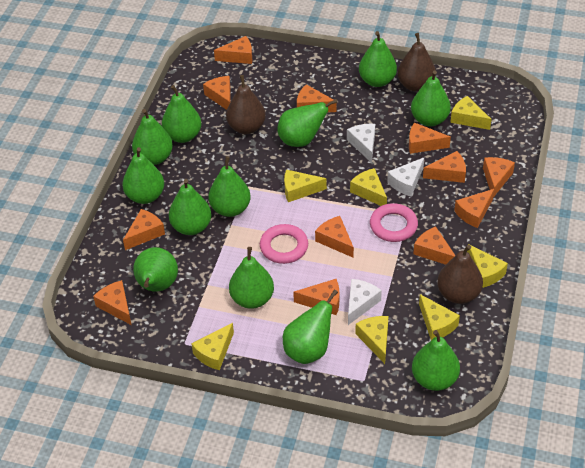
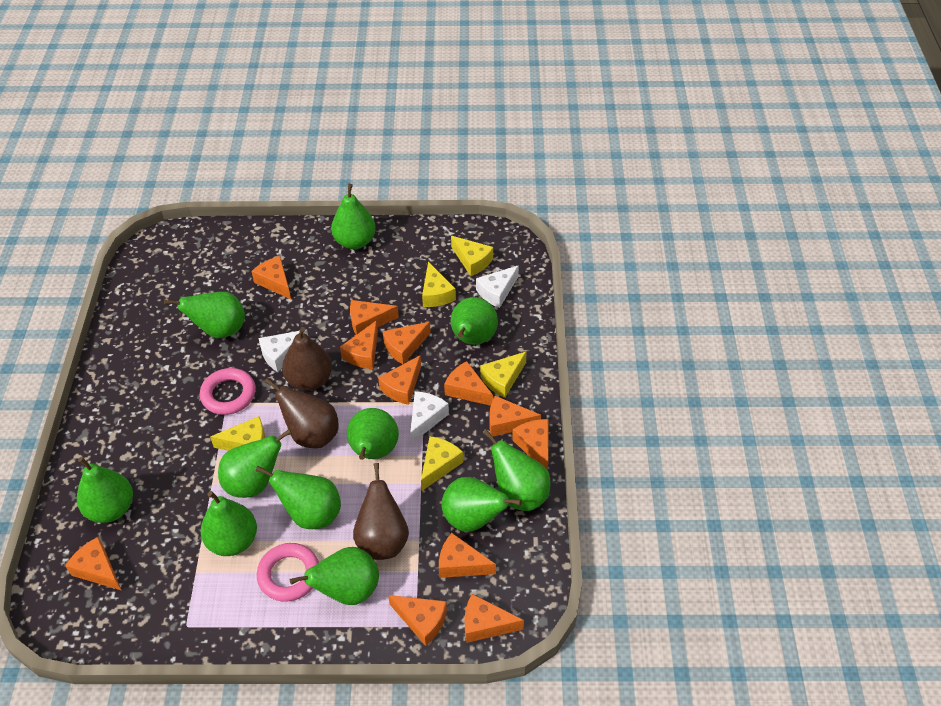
green pear: 12 -> 11
yellow cheese: 7 -> 5

